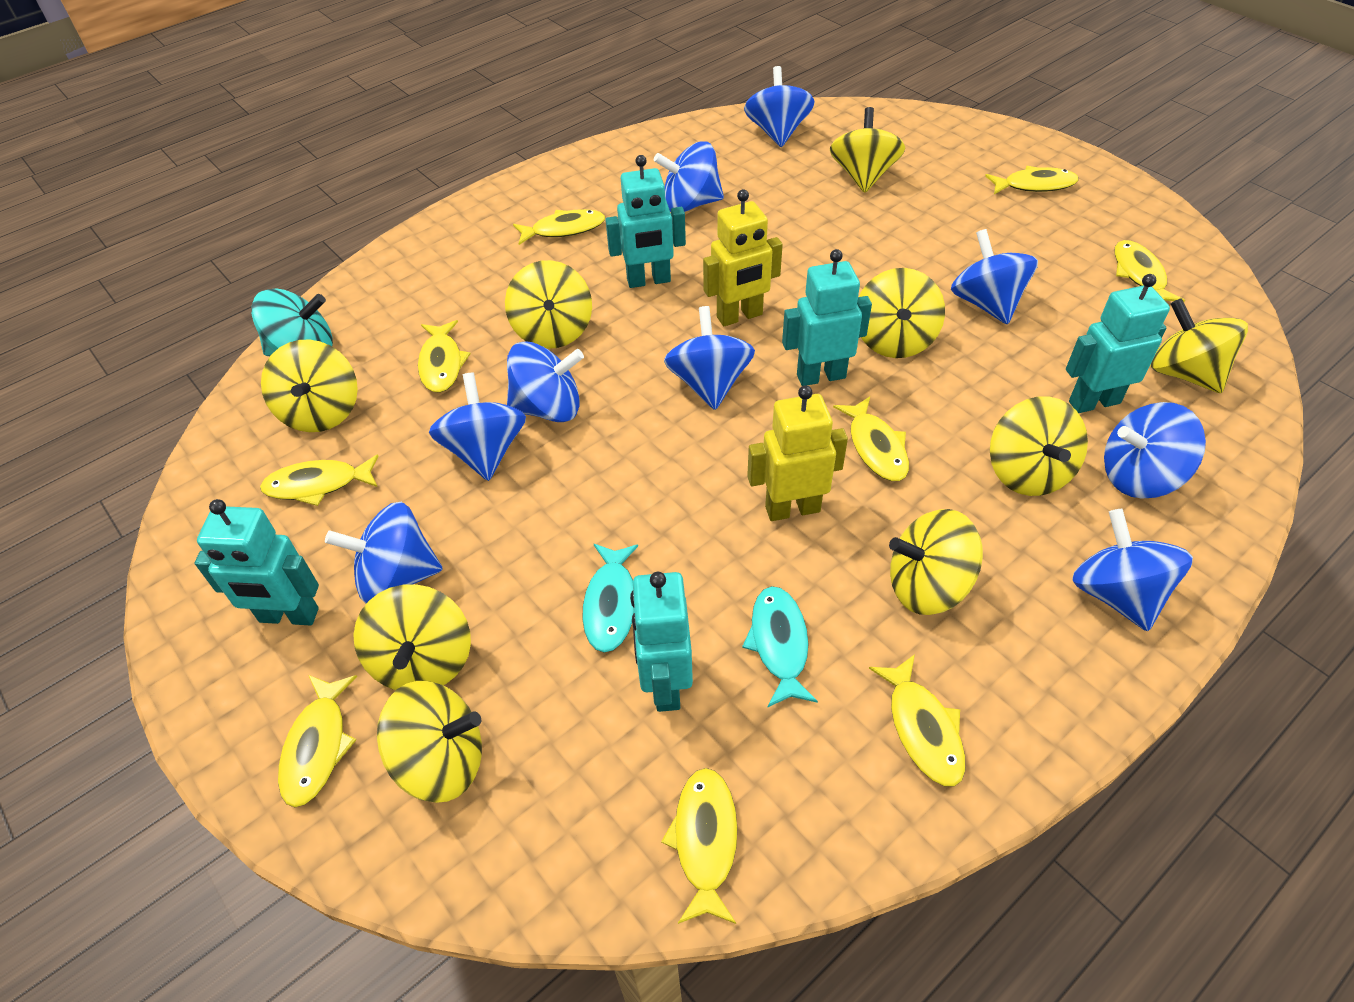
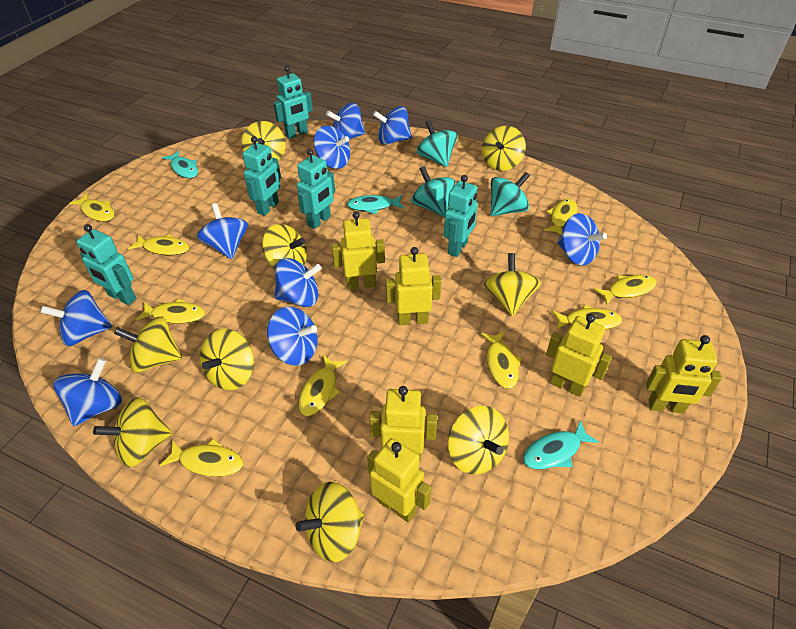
turquoise fish: 2 -> 3
turquoise spinning top: 1 -> 3
yellow robot: 2 -> 6

